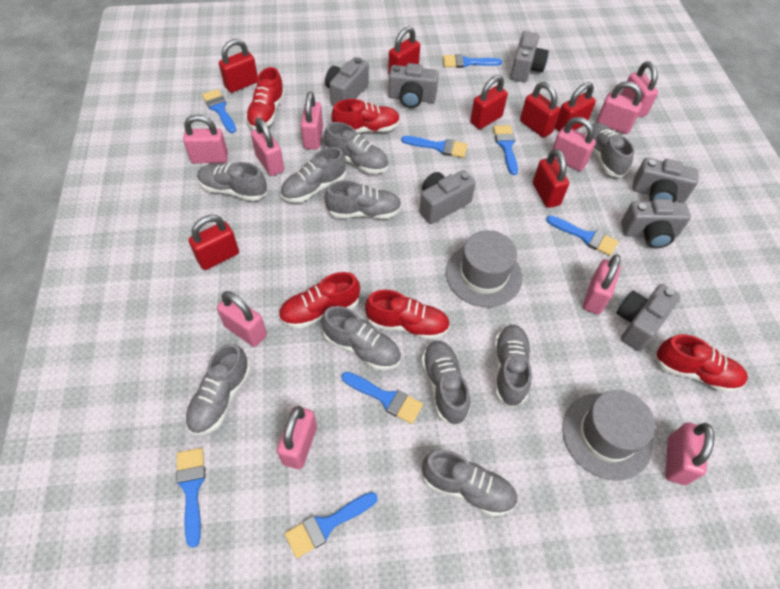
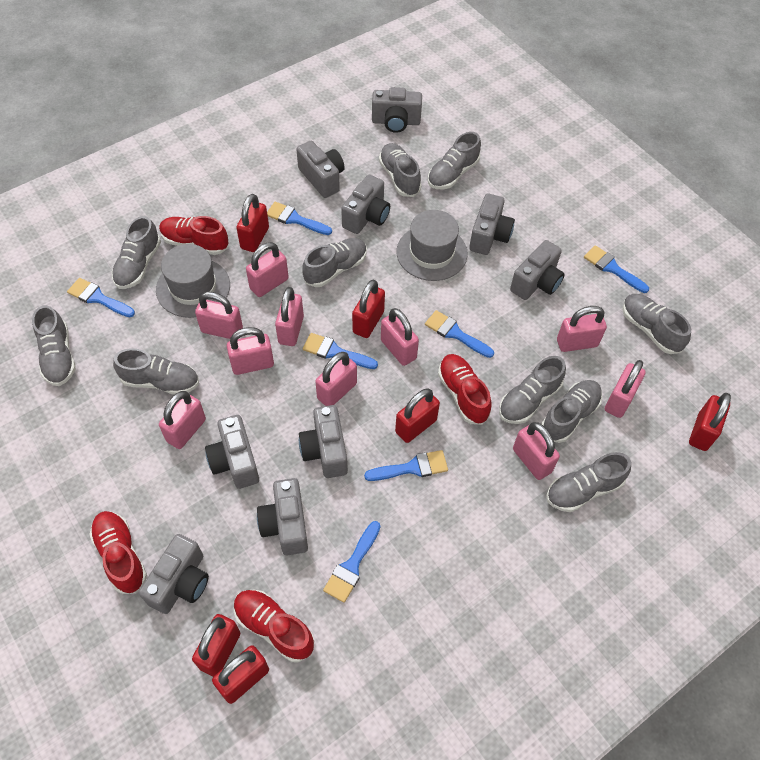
blue brush: 8 -> 7
grey camera: 7 -> 9
red padlock: 7 -> 6
red shoe: 5 -> 4

